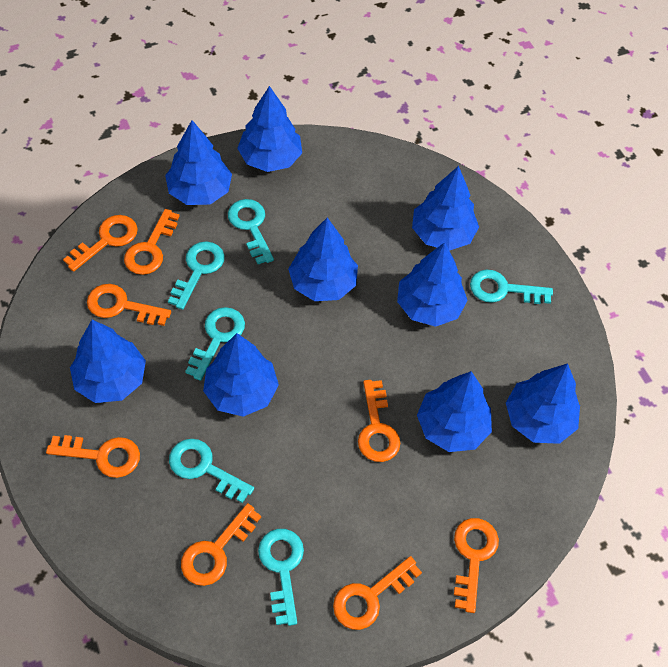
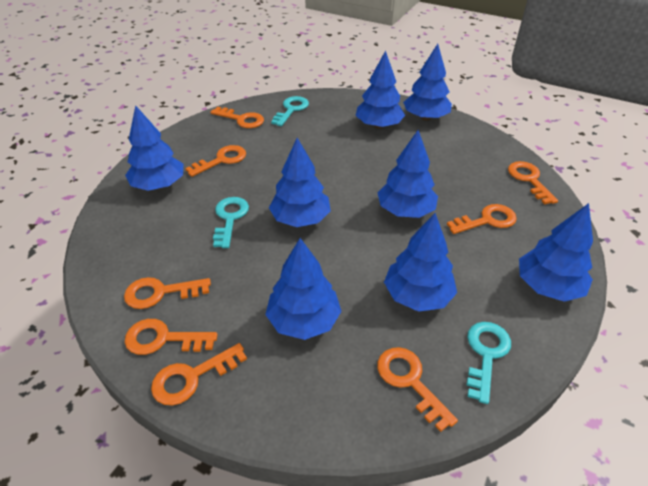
blue tree: 9 -> 8
turquoise key: 6 -> 3

